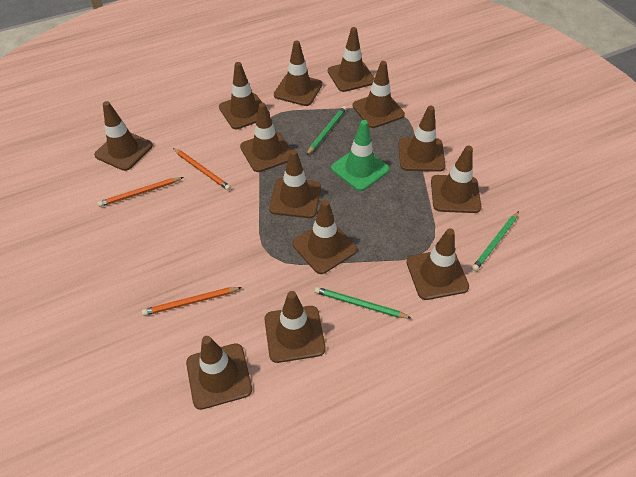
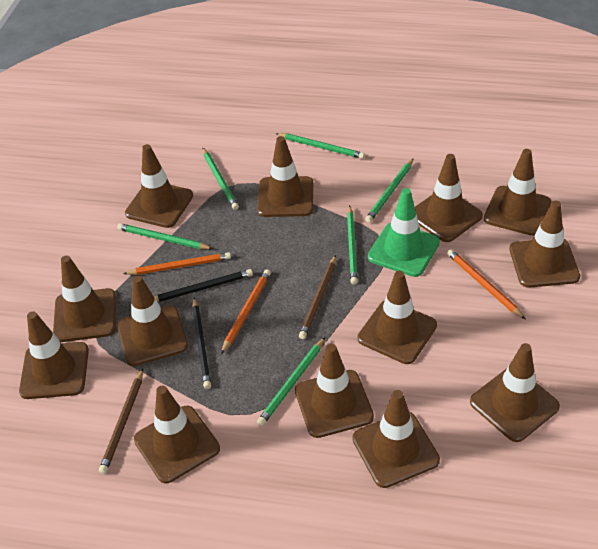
black pencil: 0 -> 2
brown pencil: 0 -> 2
green pencil: 3 -> 6

